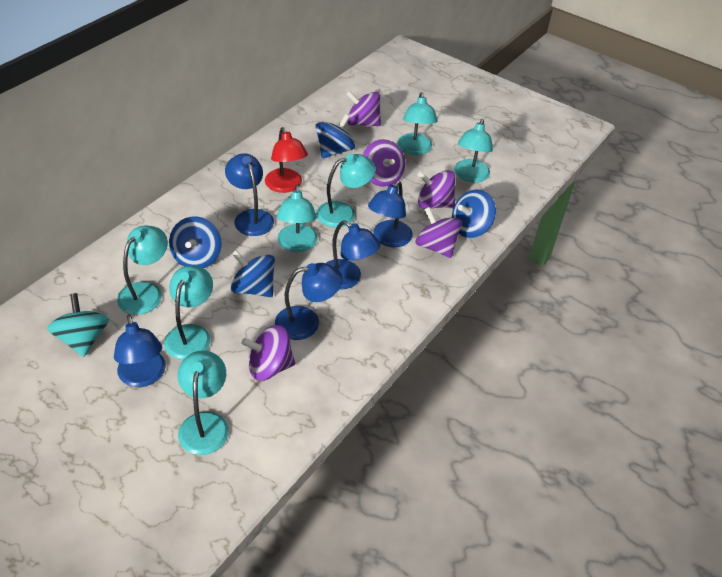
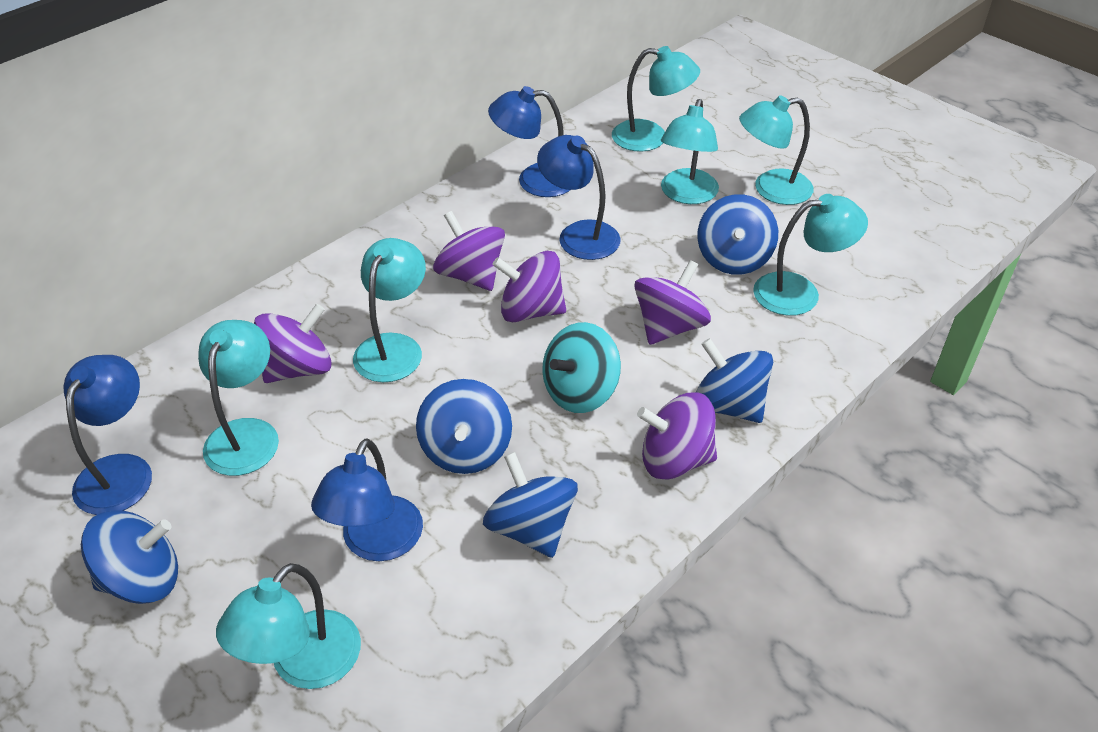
blue lamp: 5 -> 4
blue spinning top: 4 -> 5
red lamp: 1 -> 0

